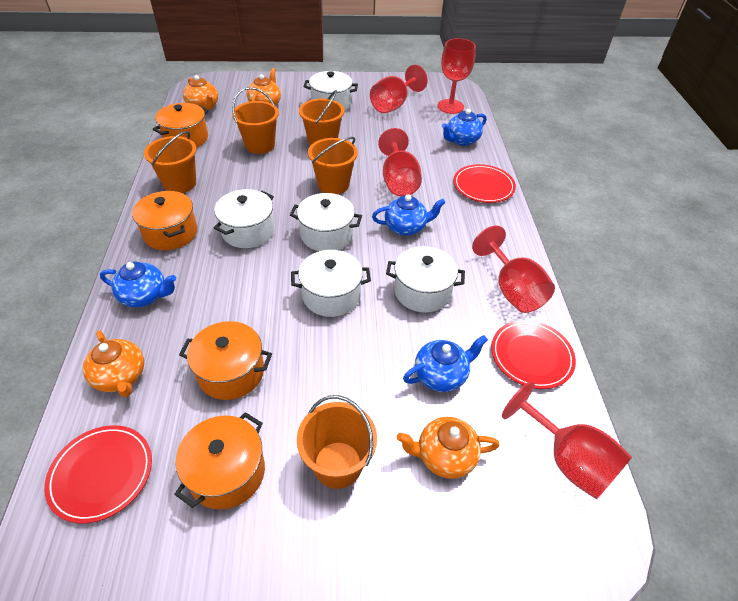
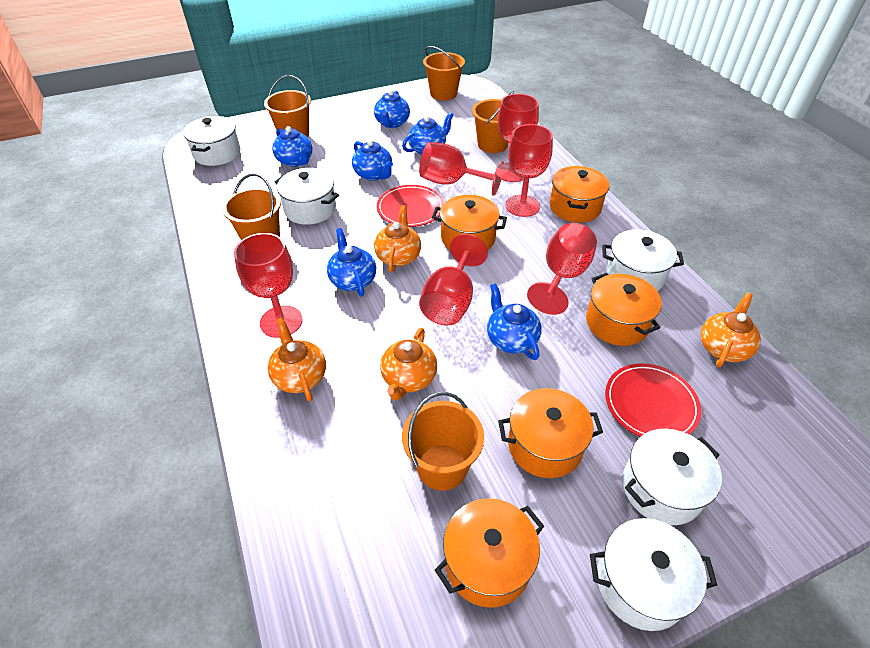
blue teapot: 4 -> 6
orange pot: 4 -> 5
red goblet: 5 -> 6
red plate: 3 -> 2

